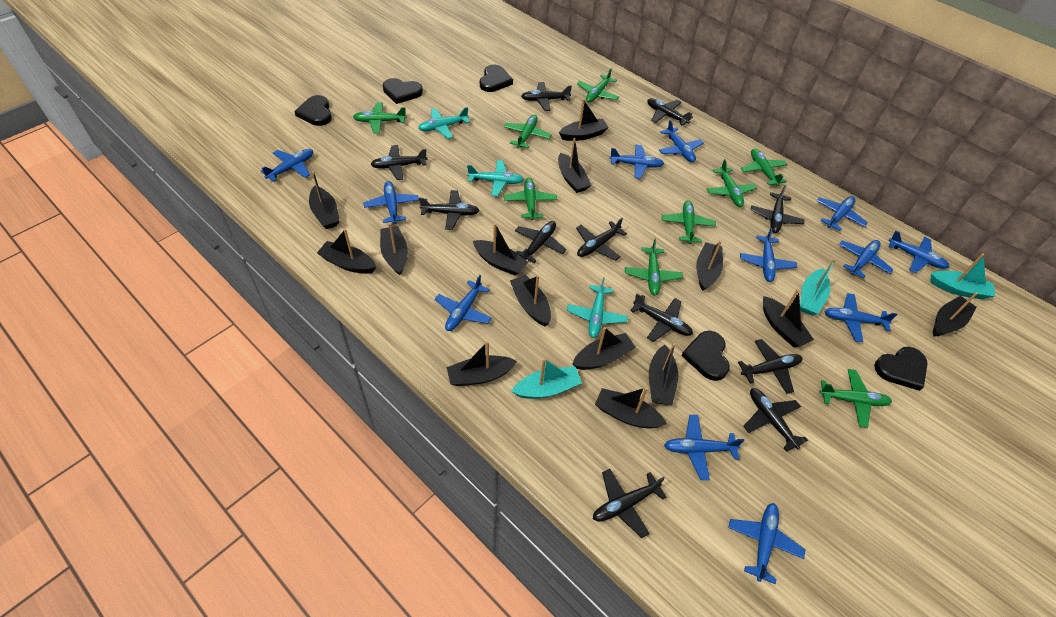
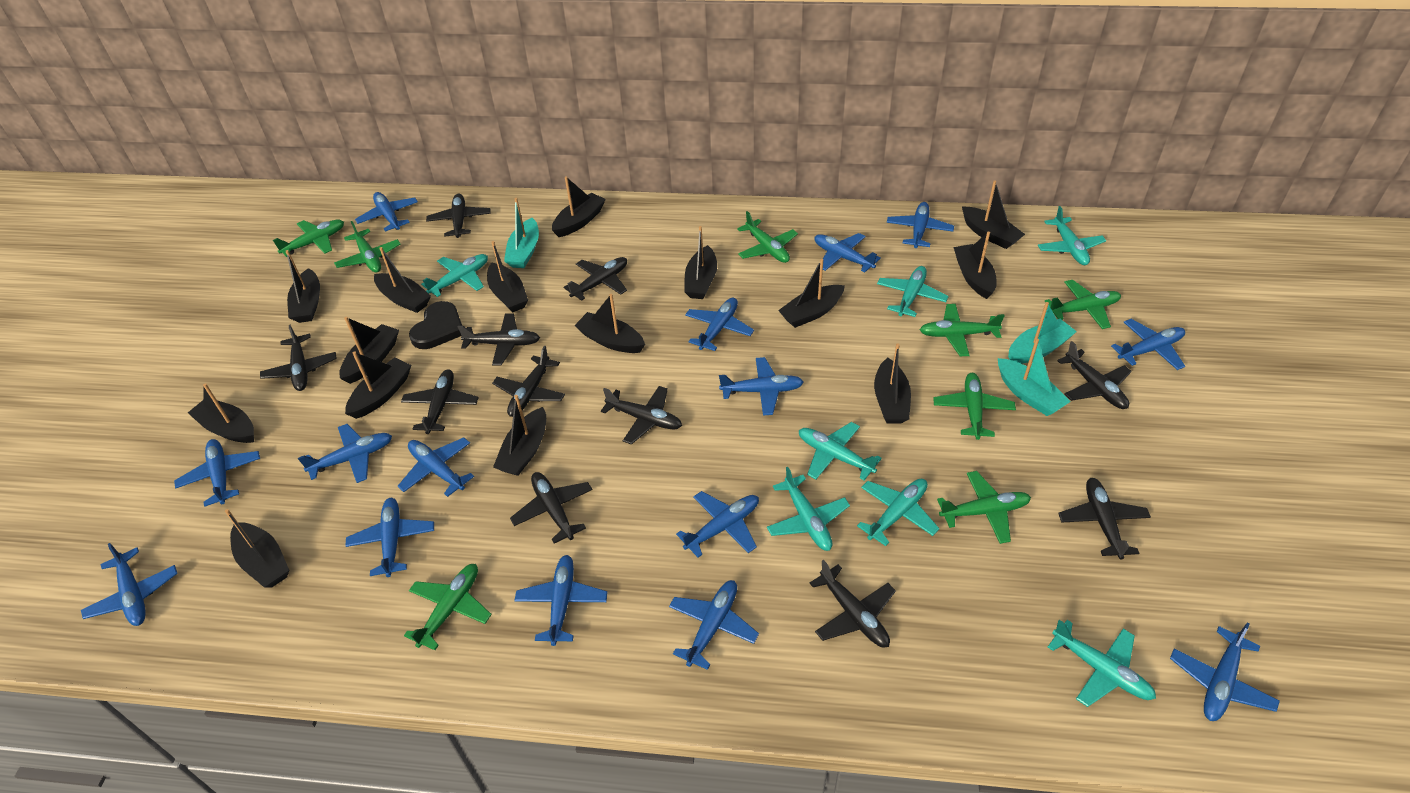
black boat: 14 -> 15
black heart: 5 -> 1
blue plane: 12 -> 15
green plane: 9 -> 8
turquoise plane: 3 -> 7

